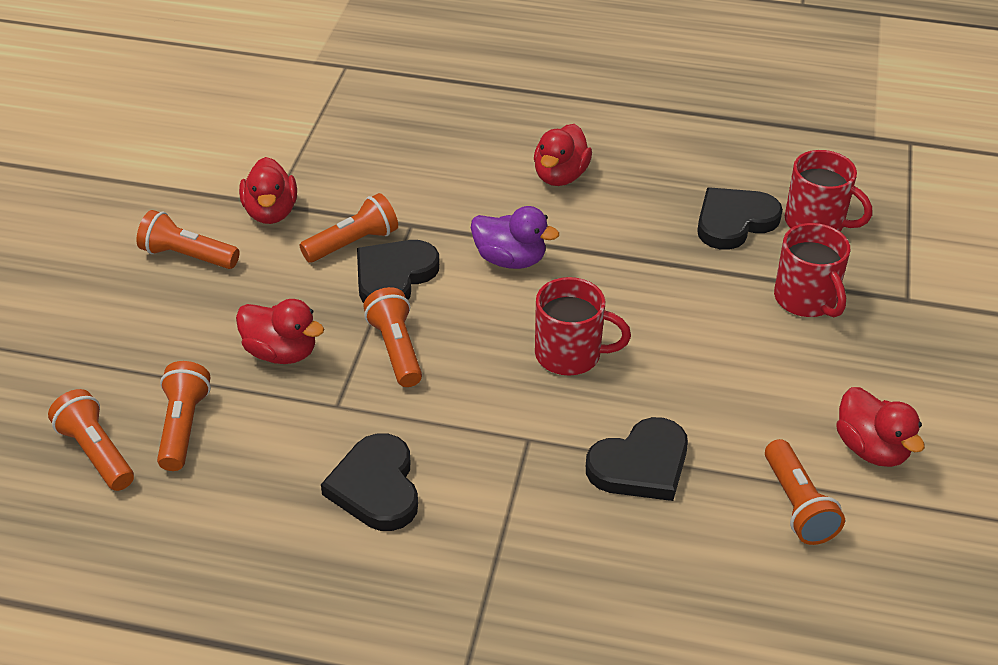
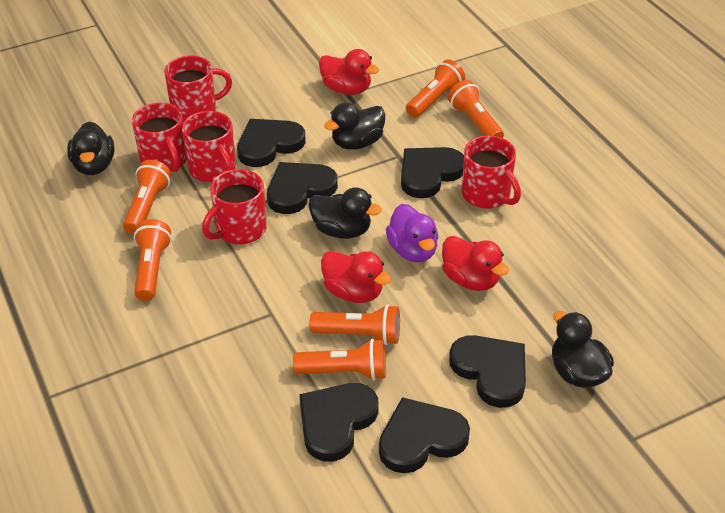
black duck: 0 -> 4
black heart: 4 -> 6
red duck: 4 -> 3
red mug: 3 -> 5

